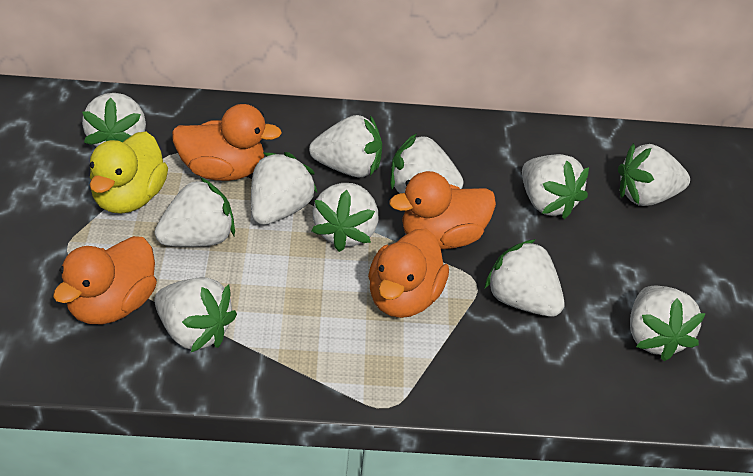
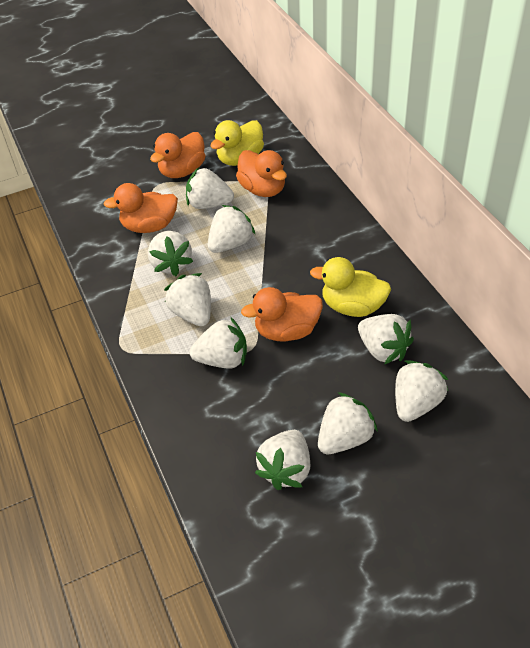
white strawberry: 11 -> 9
yellow duck: 1 -> 2

